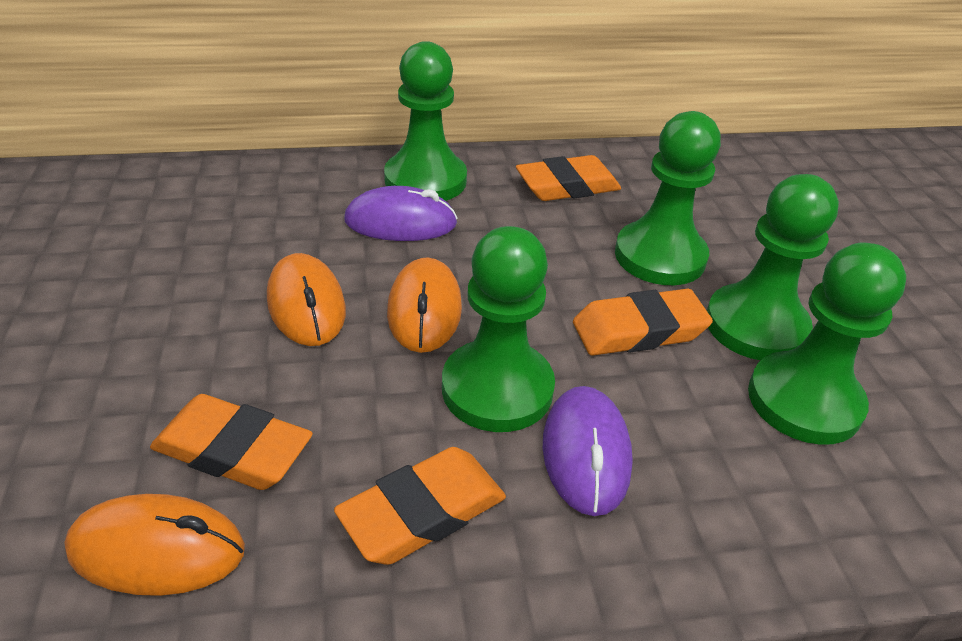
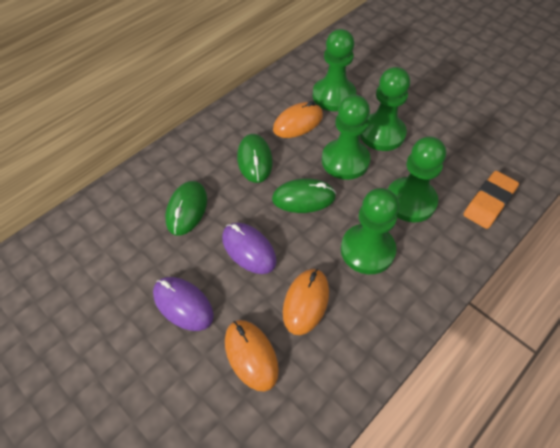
green mouse: 0 -> 3
orange eraser: 4 -> 1

